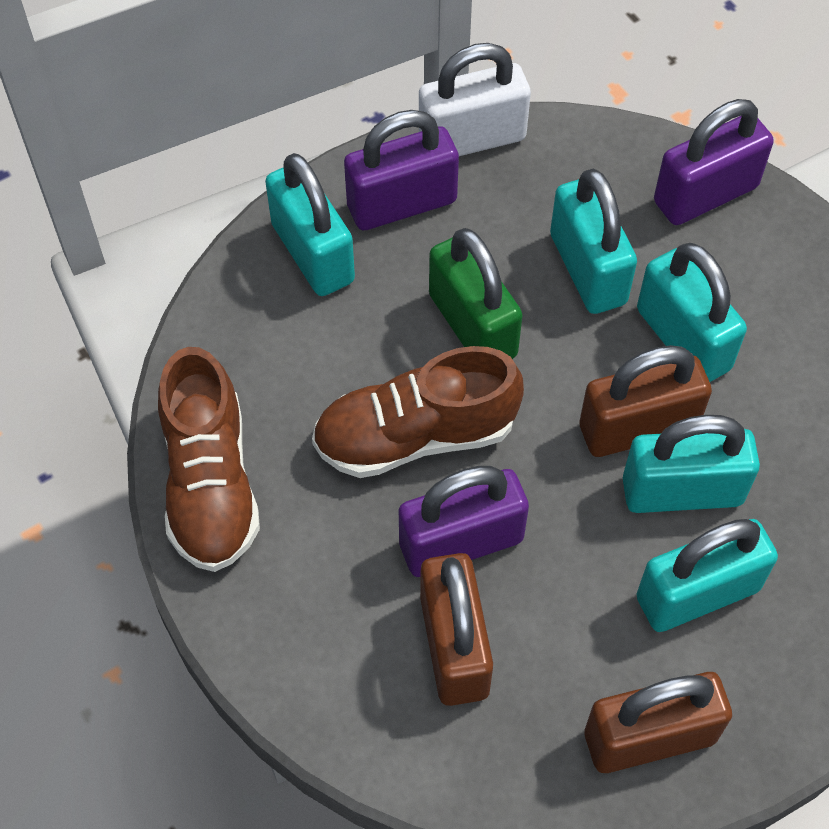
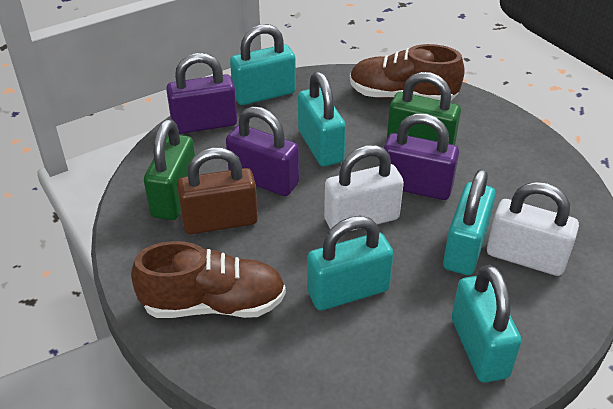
brown padlock: 3 -> 1
green padlock: 1 -> 2
white padlock: 1 -> 2

